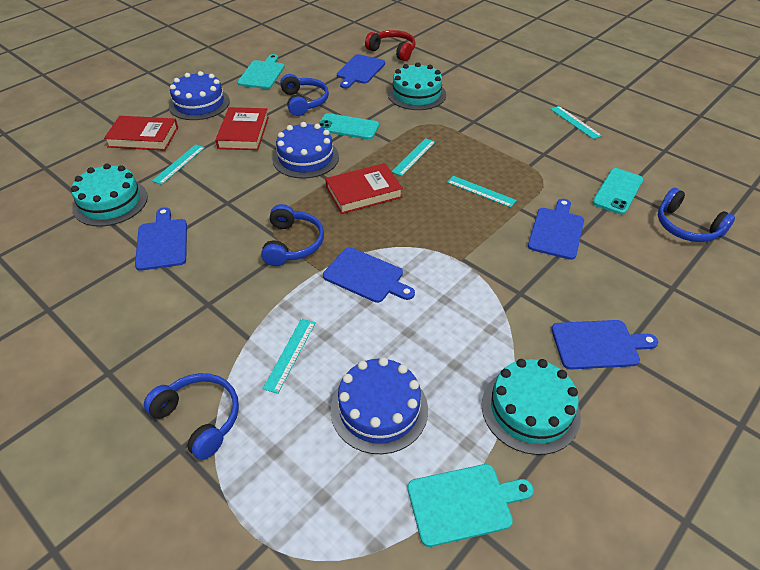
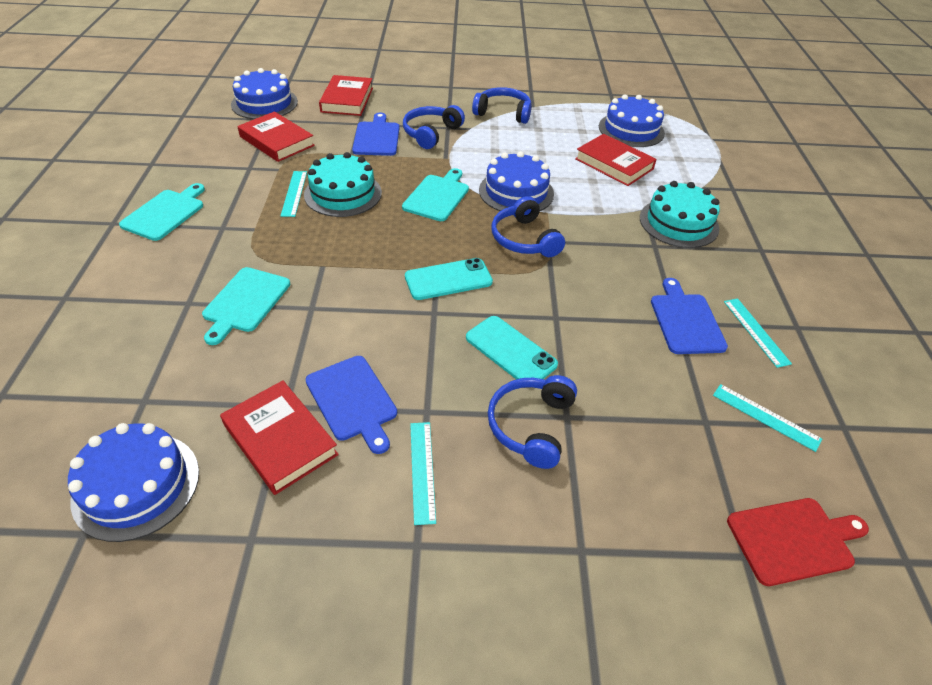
blue cake: 3 -> 4
blue cutting board: 5 -> 3
red book: 3 -> 4
red cutting board: 0 -> 1
red headphones: 1 -> 0
turquoise cake: 3 -> 2
turquoise cutting board: 2 -> 3
turquoise ruler: 5 -> 4

